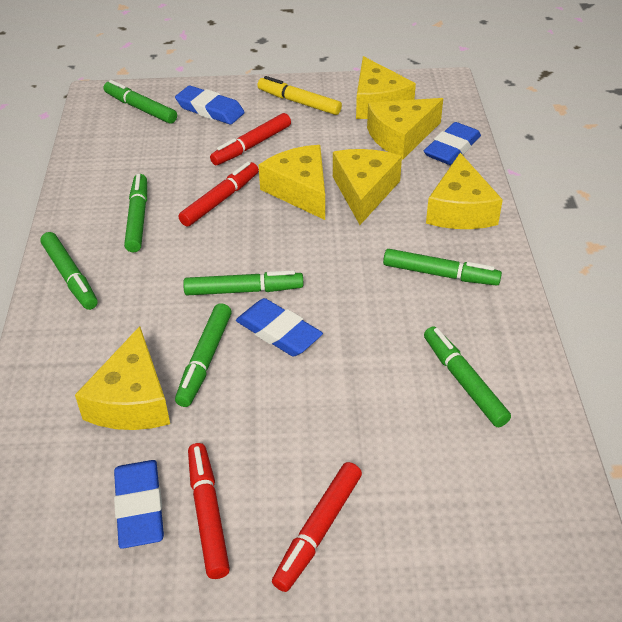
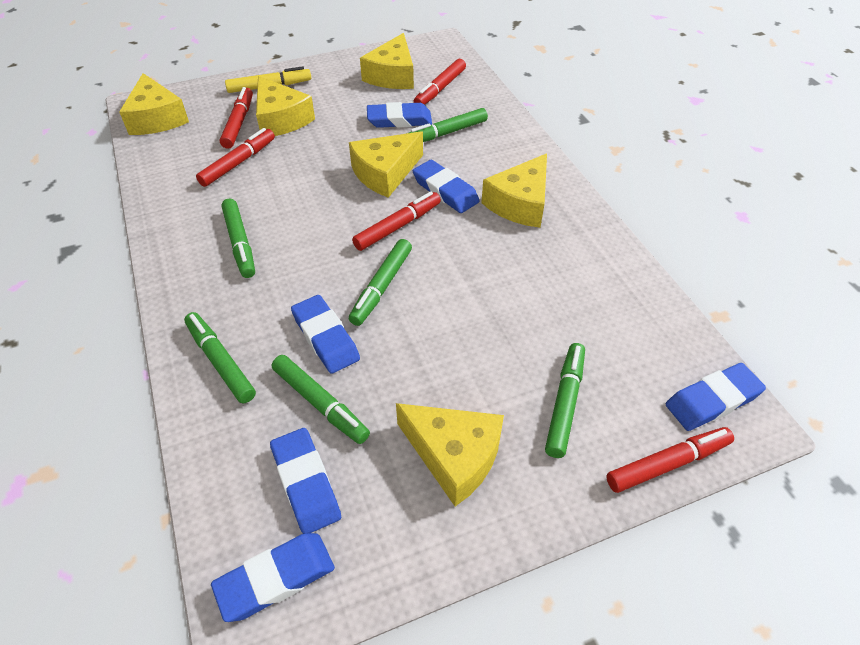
blue eraser: 4 -> 6
green marker: 7 -> 6
red marker: 4 -> 5

